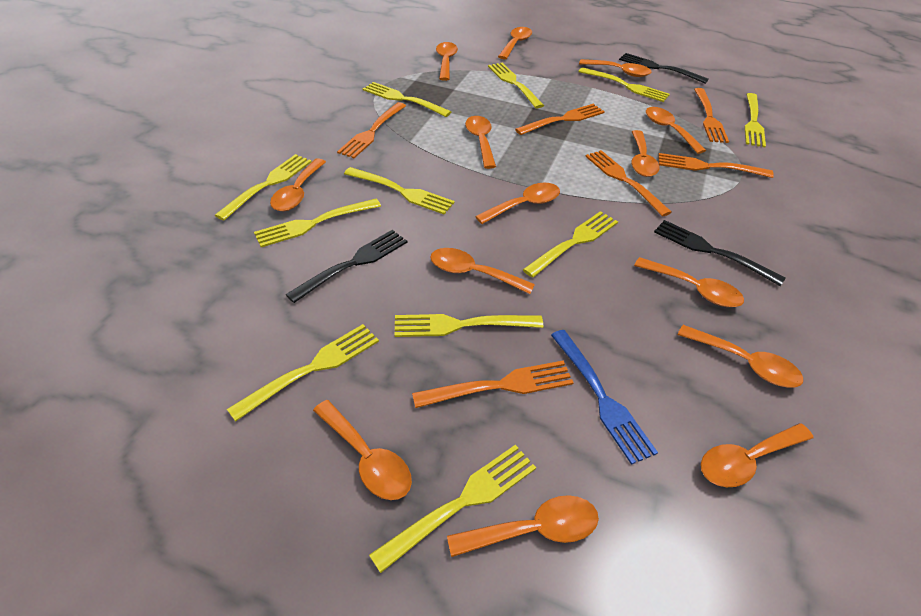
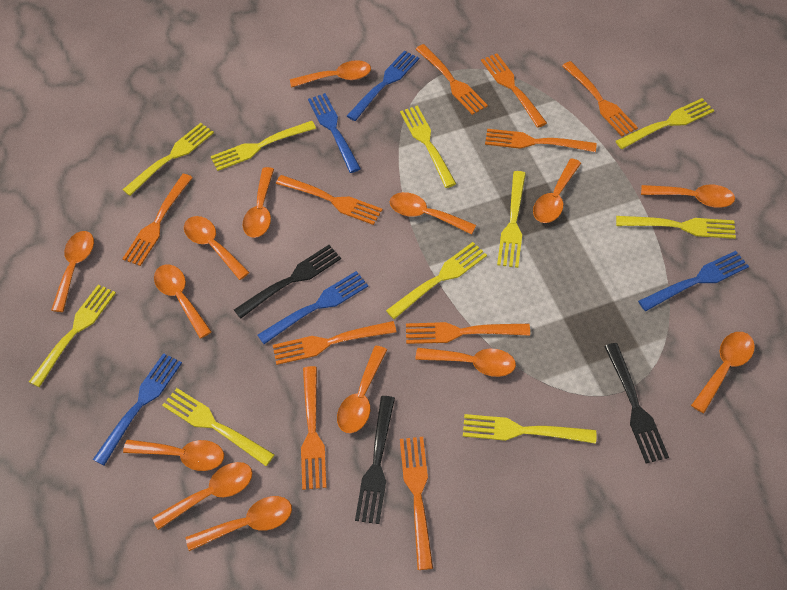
blue fork: 1 -> 5
orange fork: 6 -> 10
yellow fork: 11 -> 10

